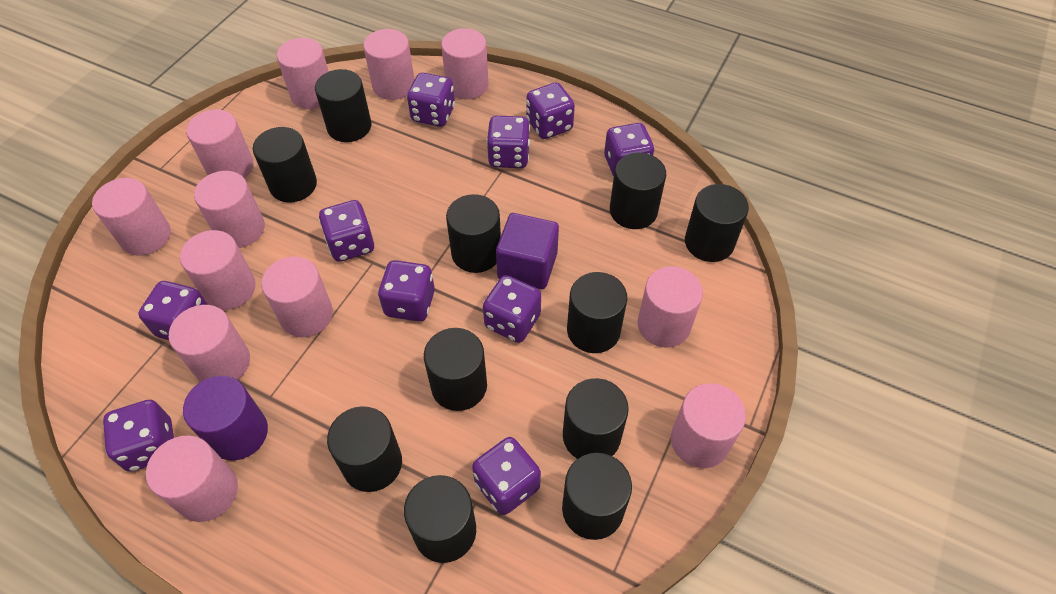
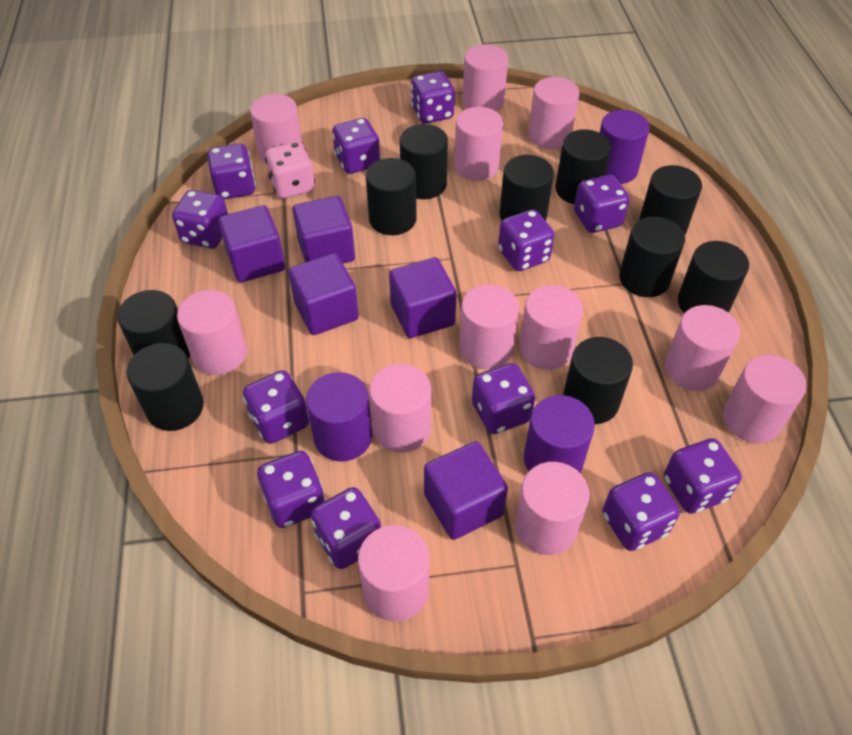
black cylinder: 11 -> 10
pink dice: 0 -> 1
purple cube: 1 -> 5
purple cylinder: 1 -> 3
purple dice: 10 -> 12

